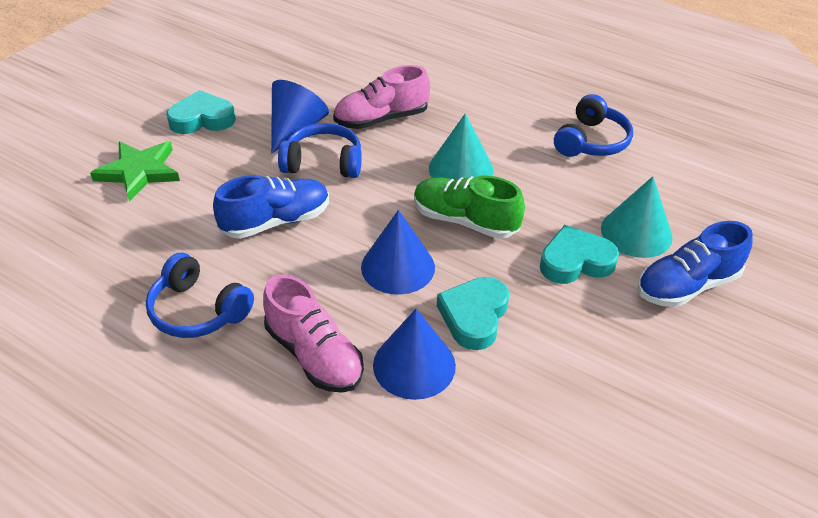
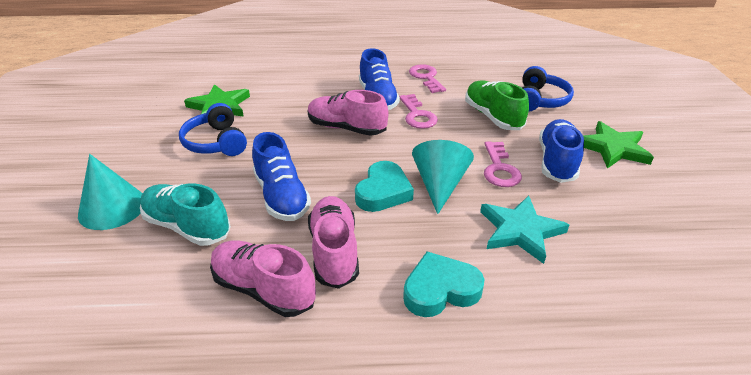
blue cone: 3 -> 0
blue headphones: 3 -> 2
blue shoe: 2 -> 3
green star: 1 -> 2
pink key: 0 -> 3
pink shoe: 2 -> 3
turquoise heart: 3 -> 2
turquoise shoe: 0 -> 1
turquoise star: 0 -> 1

